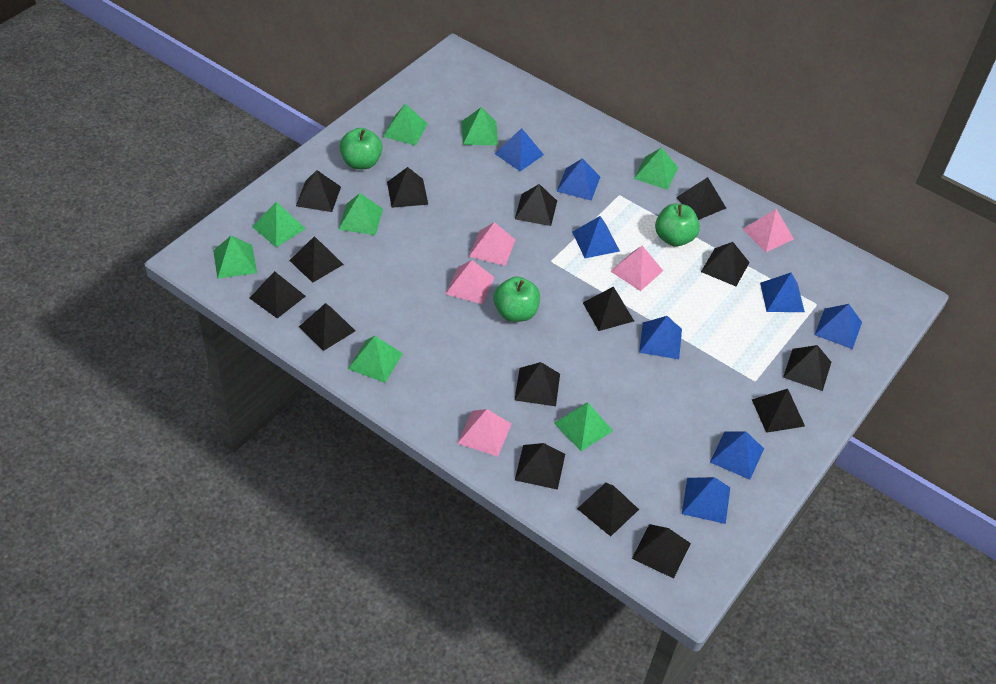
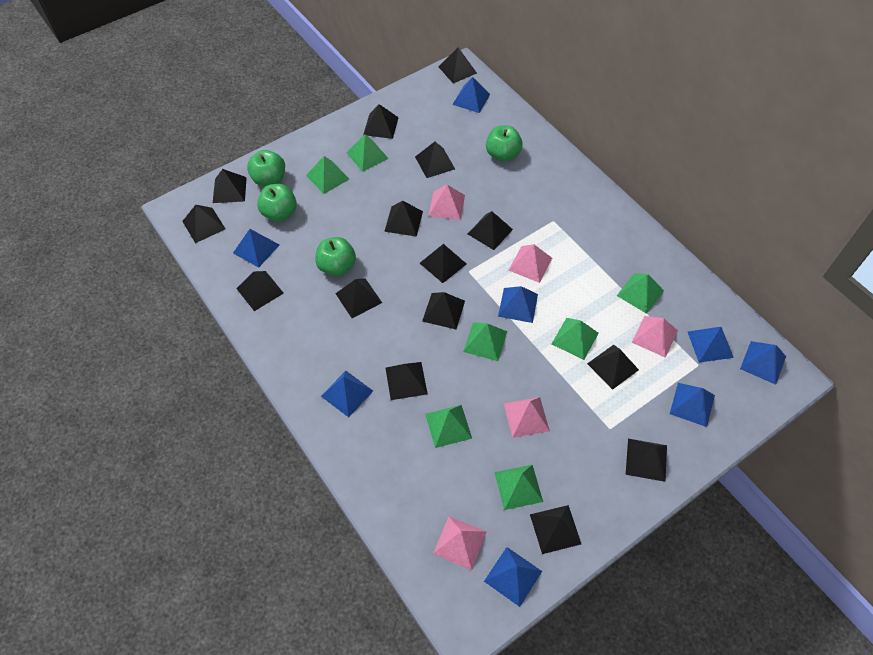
green apple: 3 -> 4
green pyramid: 8 -> 7

